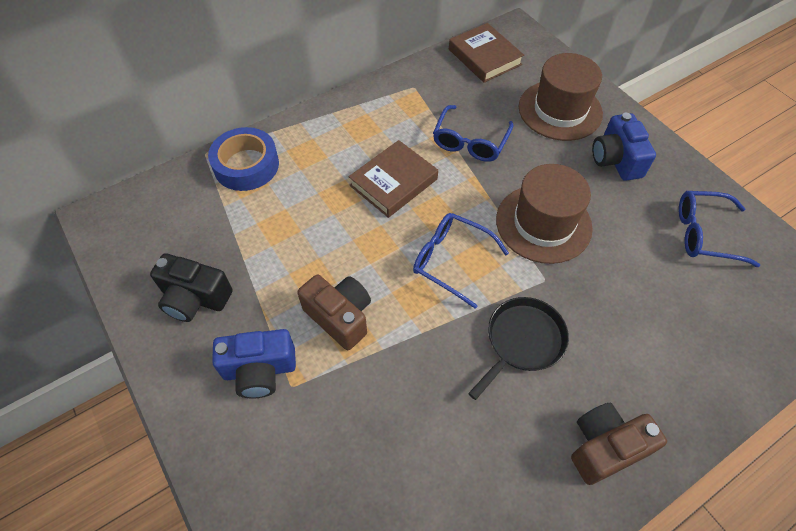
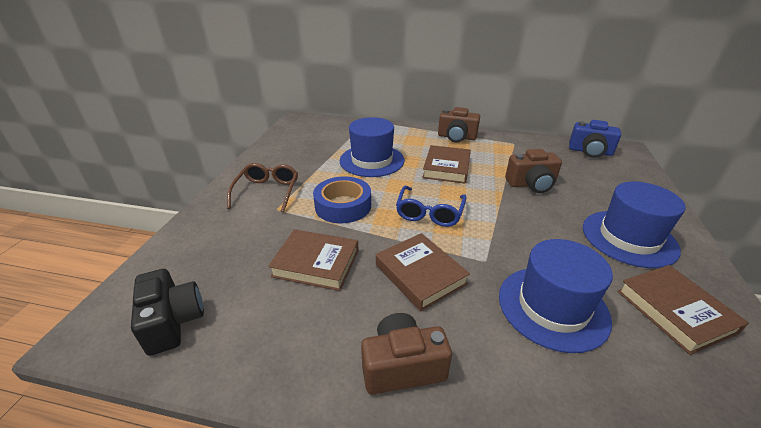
black pan: 1 -> 0
blue camera: 2 -> 1
blue glasses: 3 -> 1
blue hat: 0 -> 3
brown book: 2 -> 4
brown camera: 2 -> 3
brown glasses: 0 -> 1
brown hat: 2 -> 0

